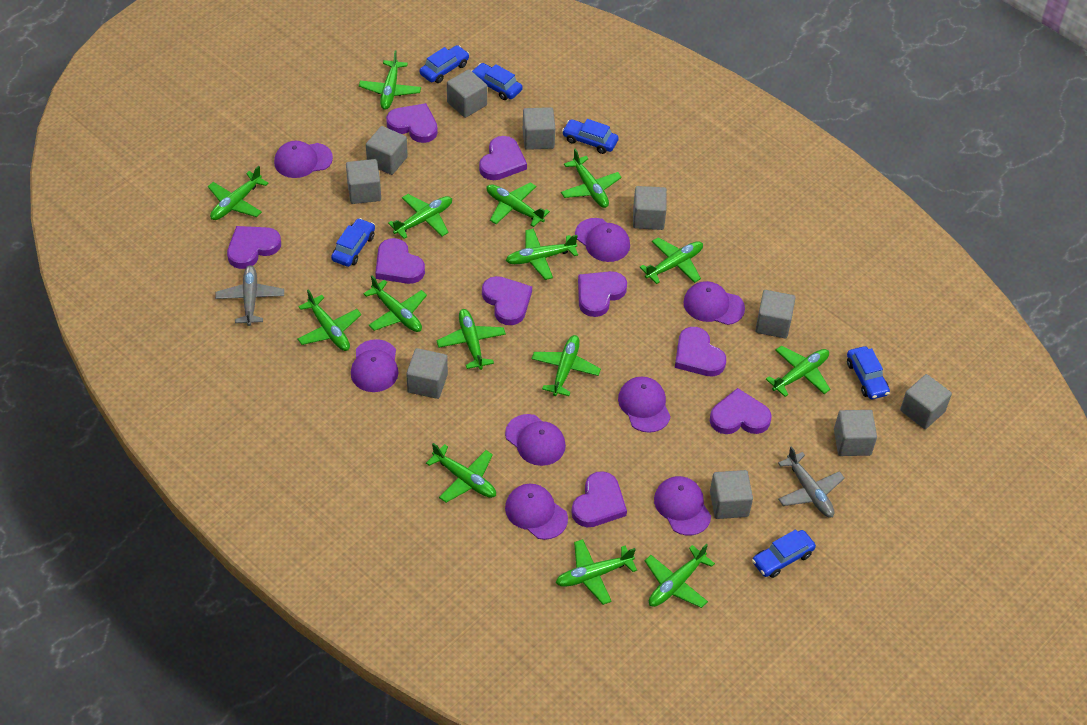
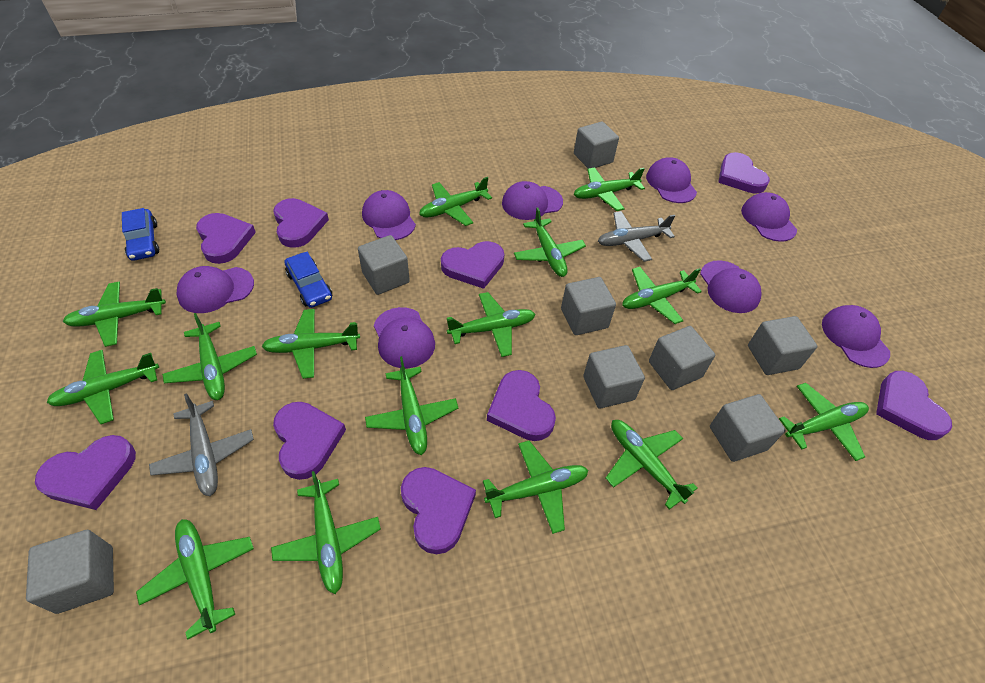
blue car: 6 -> 2
grey cube: 10 -> 8

